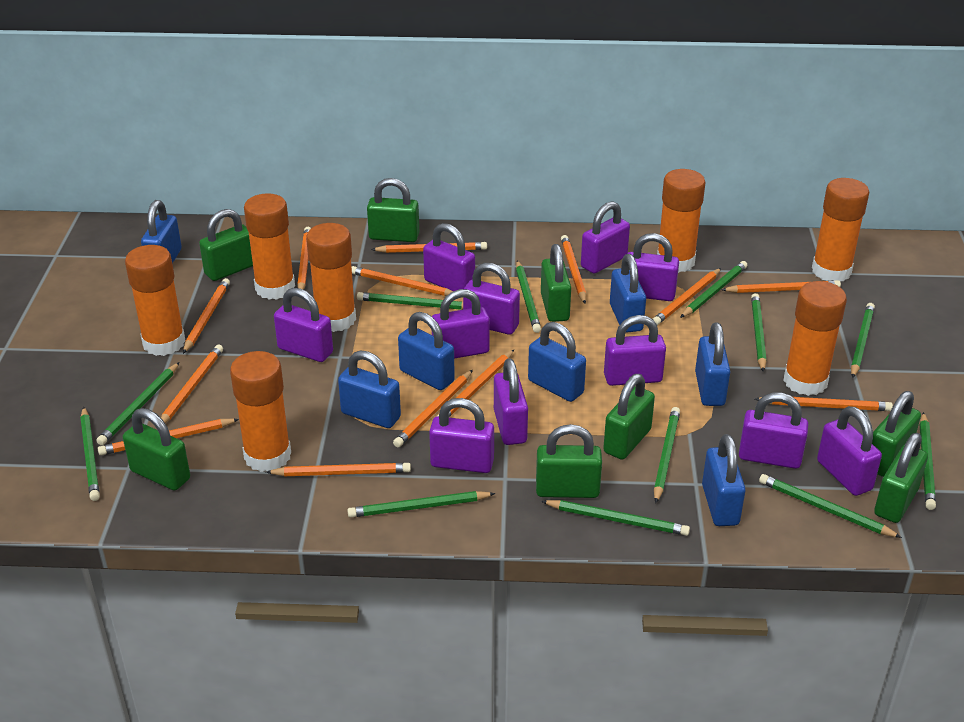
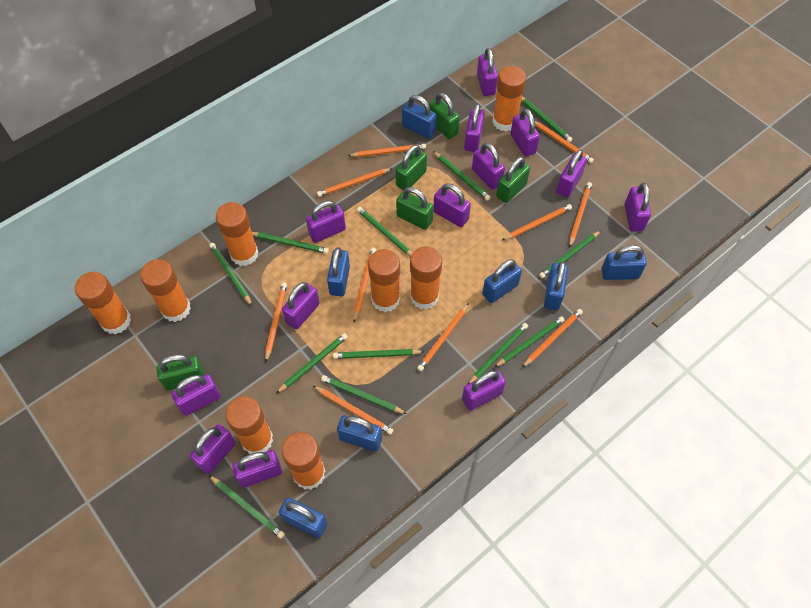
green padlock: 8 -> 5
orange glue stick: 7 -> 8
orange pencil: 13 -> 10
purple padlock: 11 -> 13

